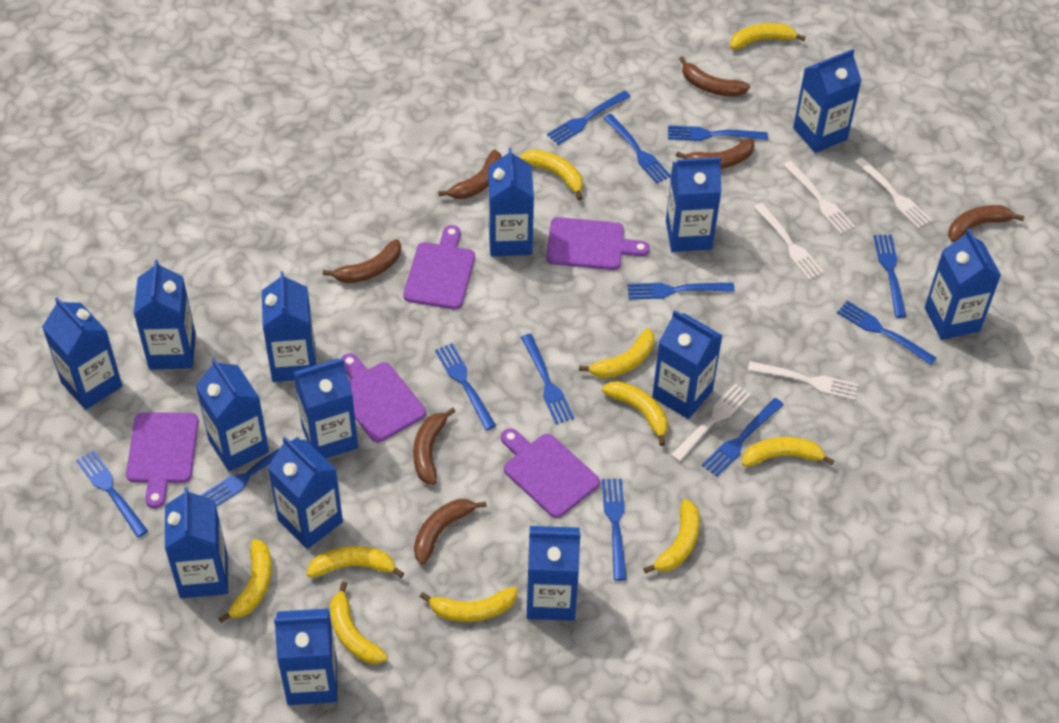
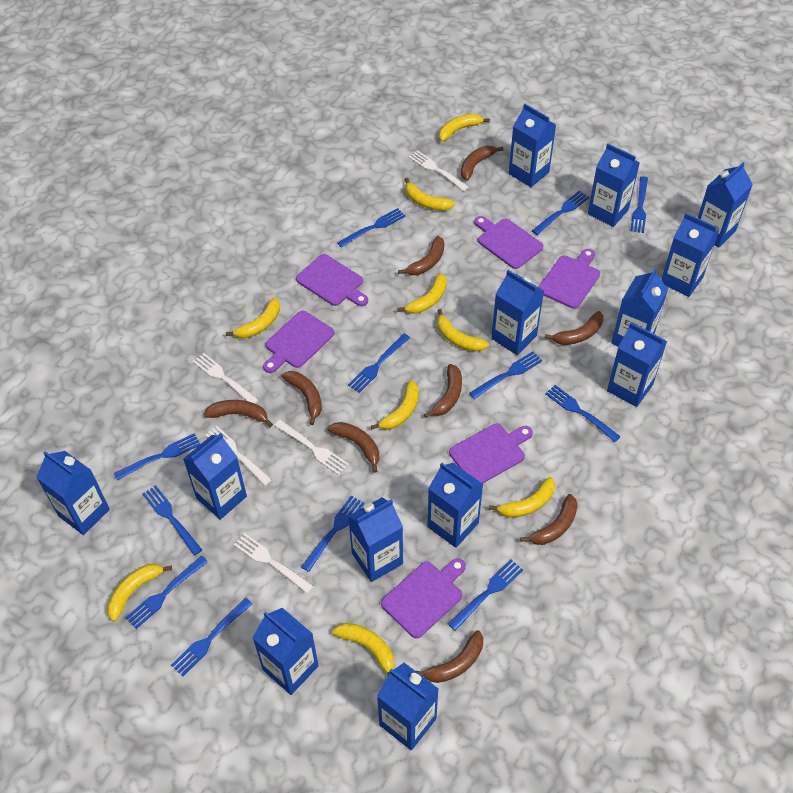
blue carton: 14 -> 13
brown banana: 7 -> 9
purple cutting board: 5 -> 6
yellow banana: 10 -> 9

